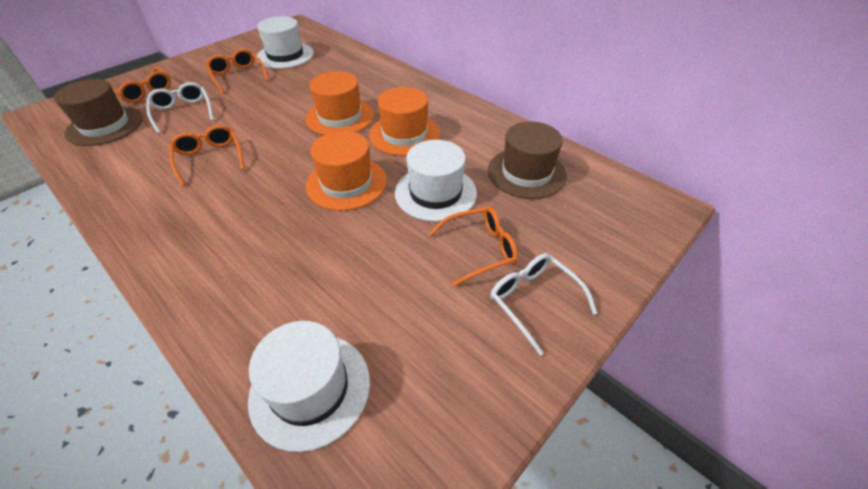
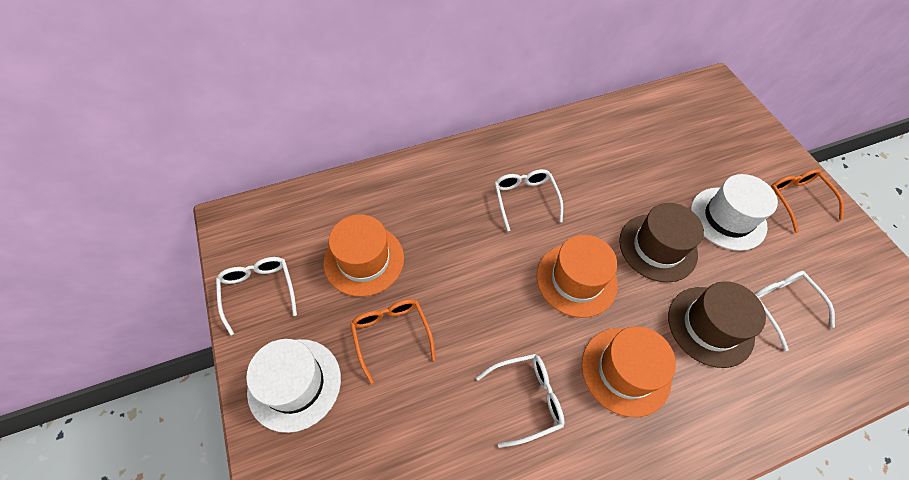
orange glasses: 4 -> 2
white glasses: 2 -> 4
white hat: 3 -> 2

